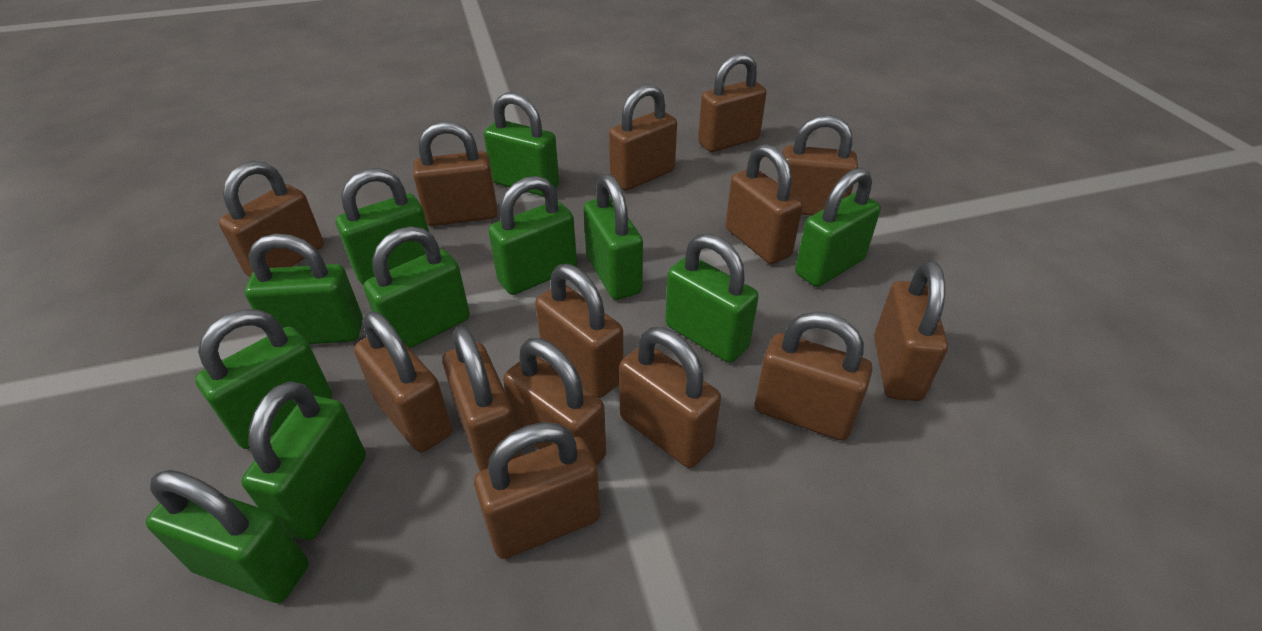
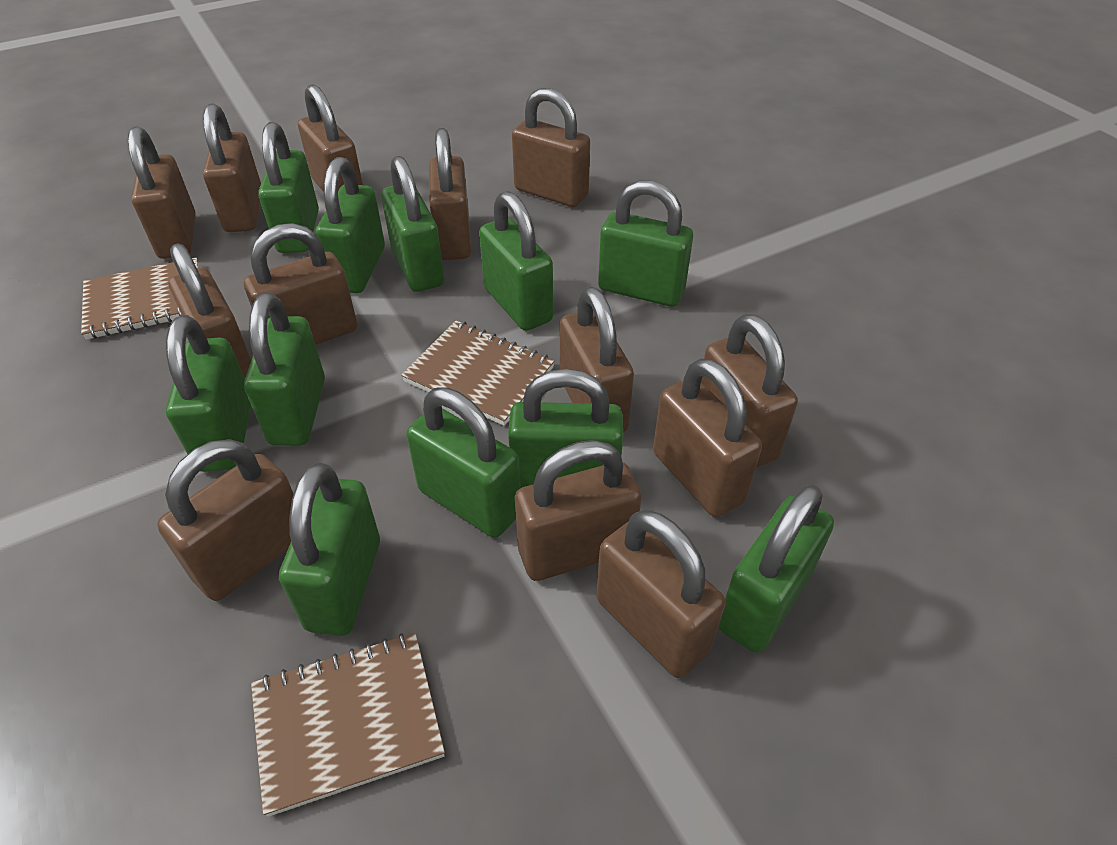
brown notebook: 0 -> 3
brown padlock: 14 -> 13

